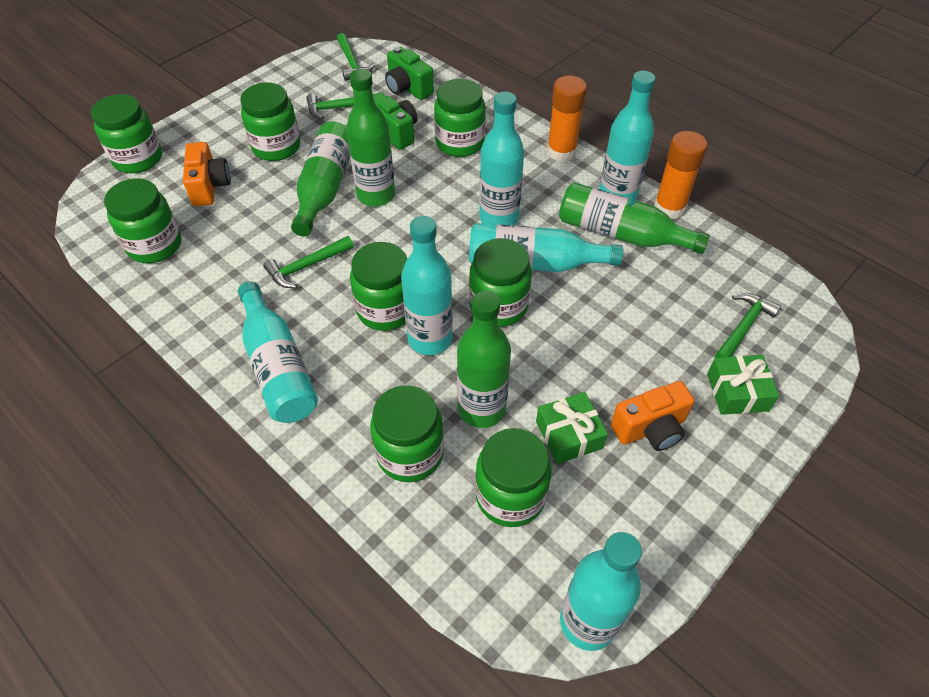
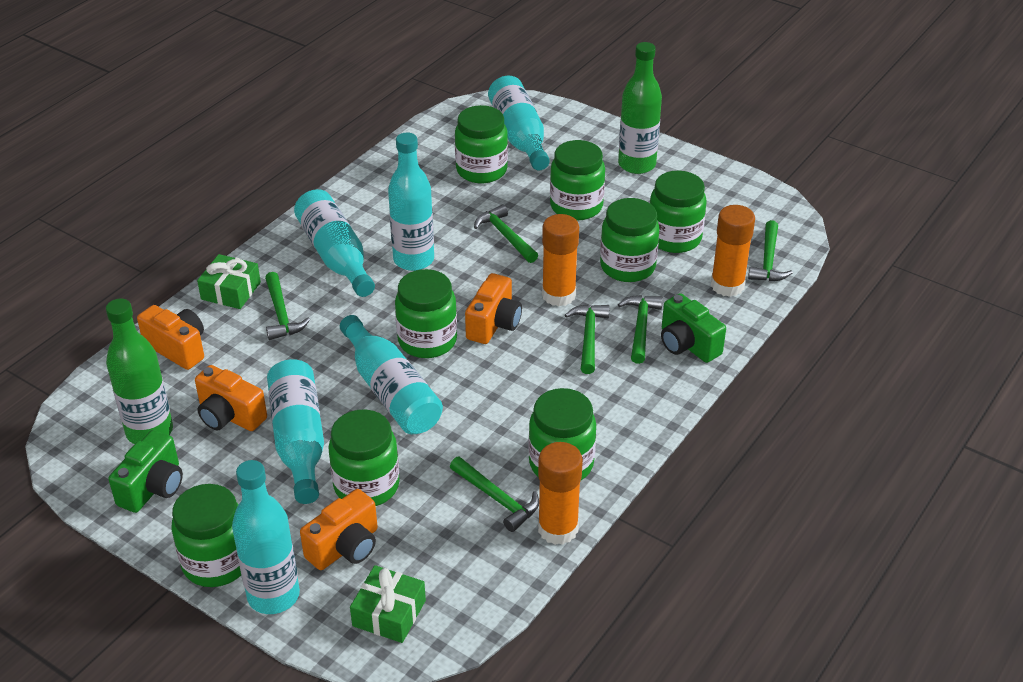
green bottle: 4 -> 2
green hammer: 4 -> 6
orange camera: 2 -> 4
orange glue stick: 2 -> 3

